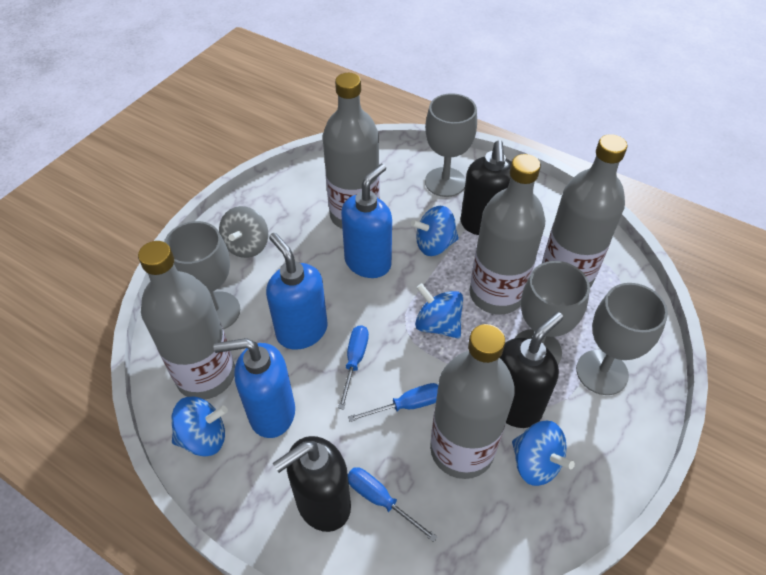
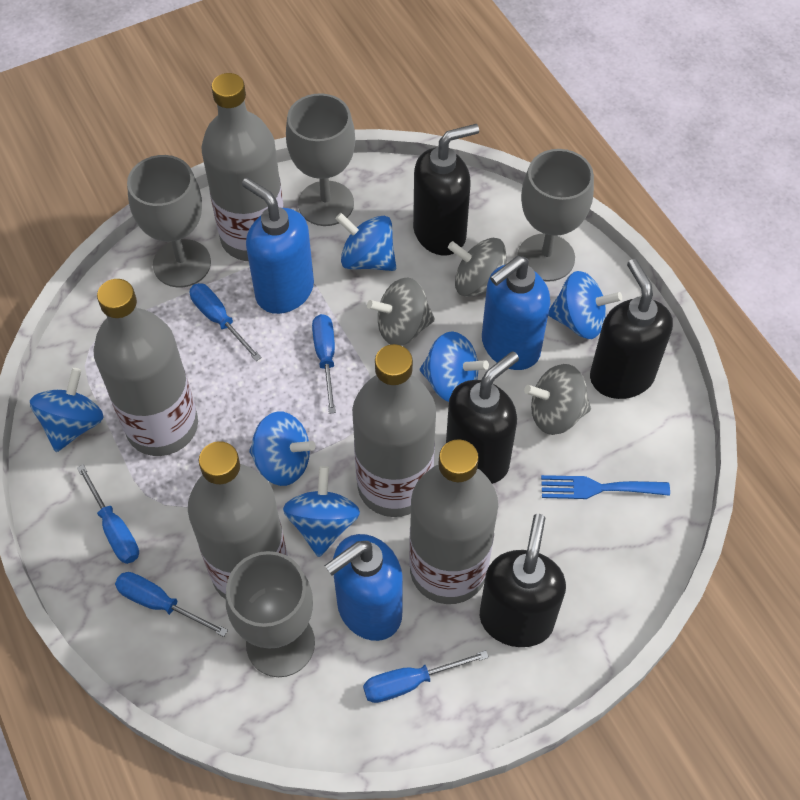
black soap dispenser: 3 -> 4
blue fork: 0 -> 1
blue screwdriver: 3 -> 5
blue spinning top: 4 -> 6
grey spinning top: 1 -> 3

